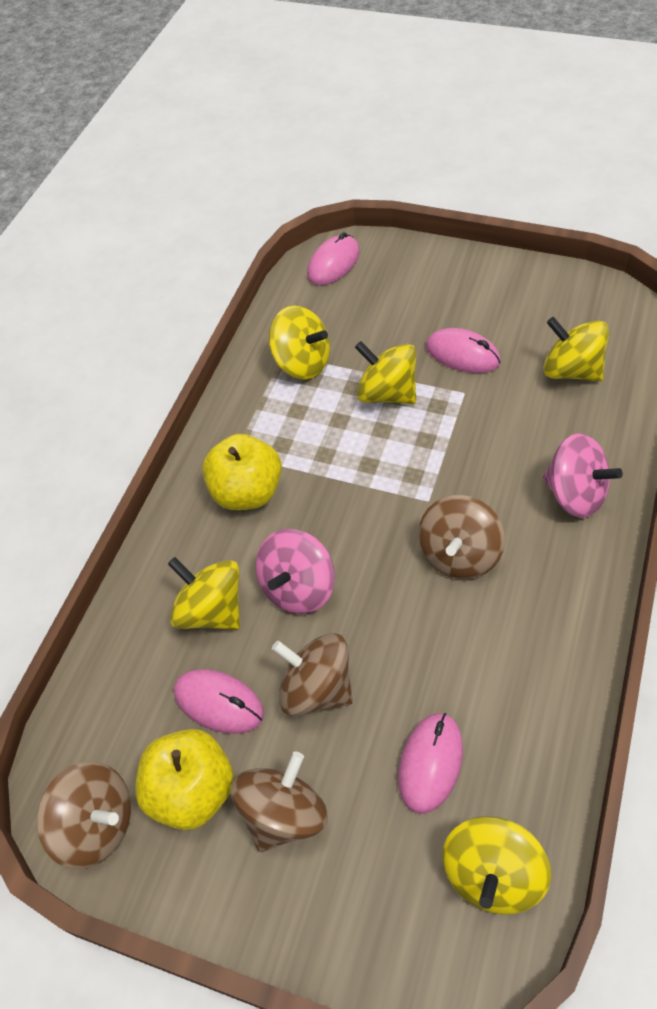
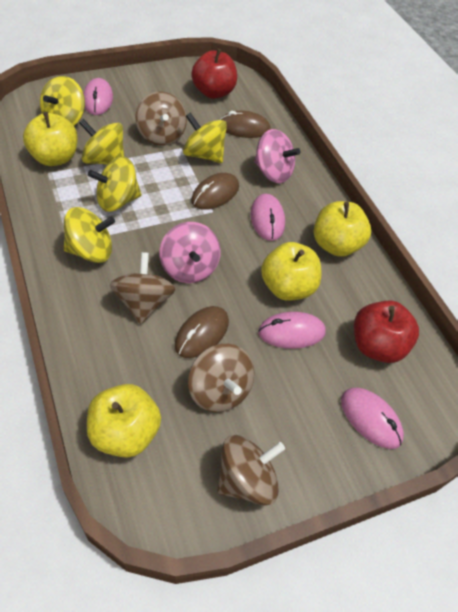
brown mouse: 0 -> 3
red apple: 0 -> 2
yellow apple: 2 -> 4

